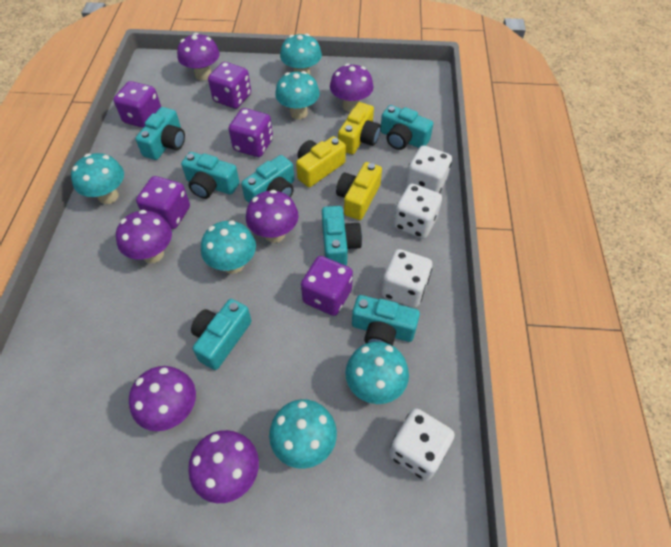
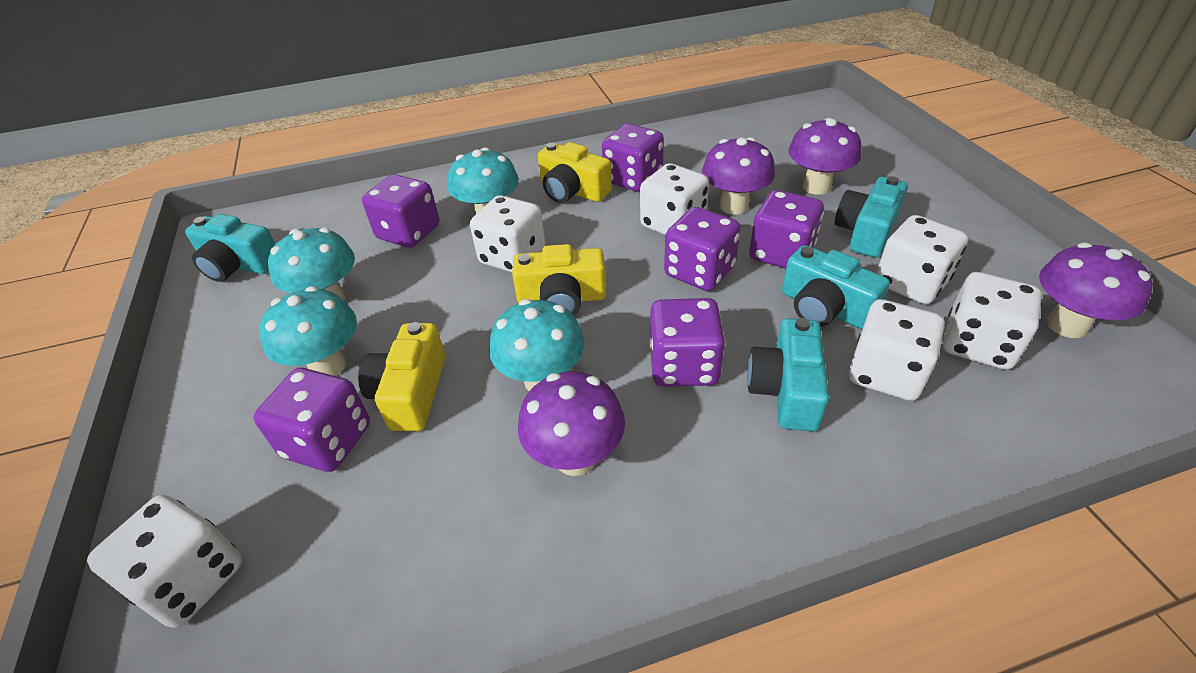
purple dice: 5 -> 6
purple mushroom: 6 -> 4
turquoise camera: 7 -> 4
turquoise mushroom: 6 -> 4
white dice: 4 -> 6

